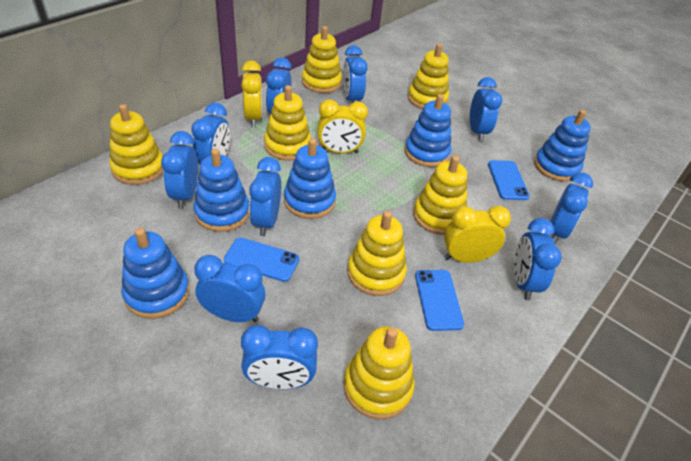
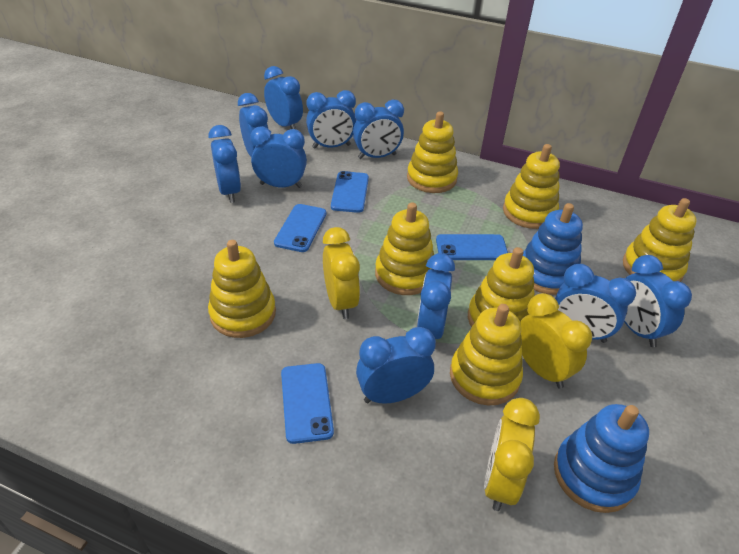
blue phone: 3 -> 4
blue stacking toy: 5 -> 2

